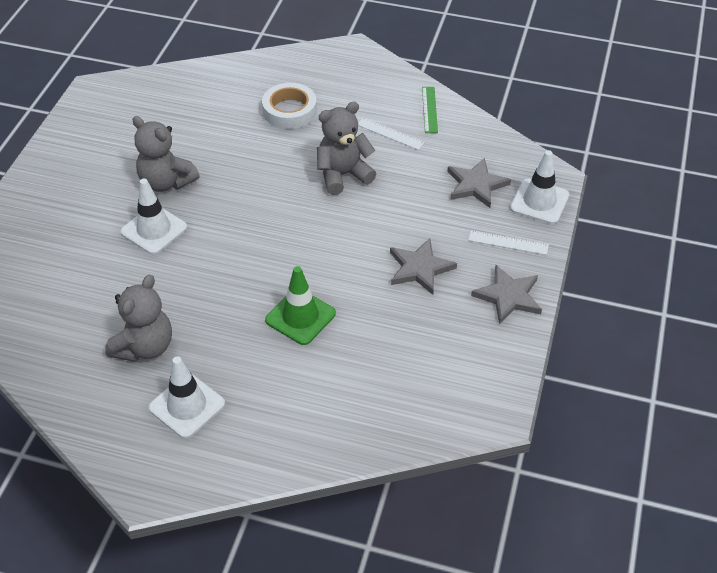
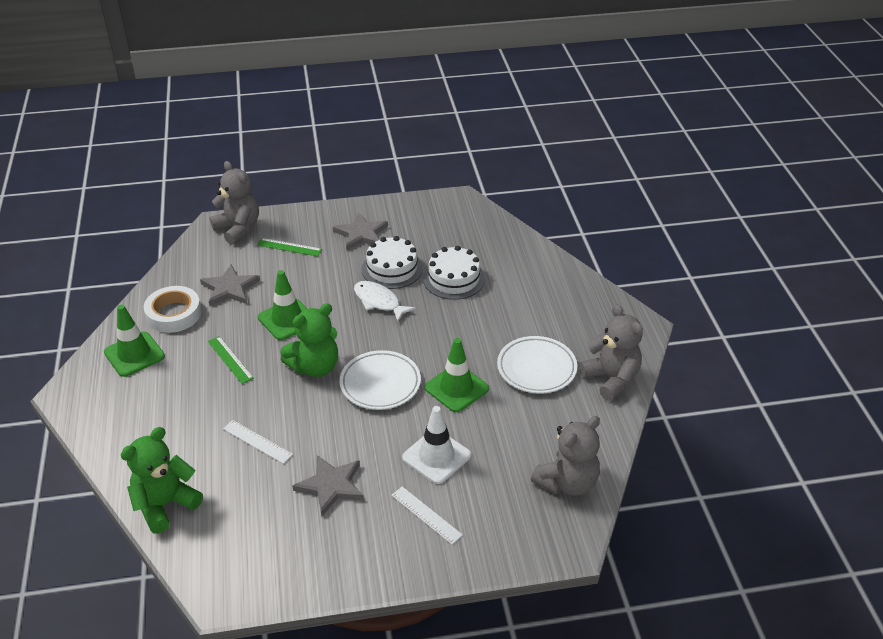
green ruler: 1 -> 2
green teddy bear: 0 -> 2
green traffic cone: 1 -> 3
white cake: 0 -> 2
white fish: 0 -> 1
white plate: 0 -> 2
white traffic cone: 3 -> 1

